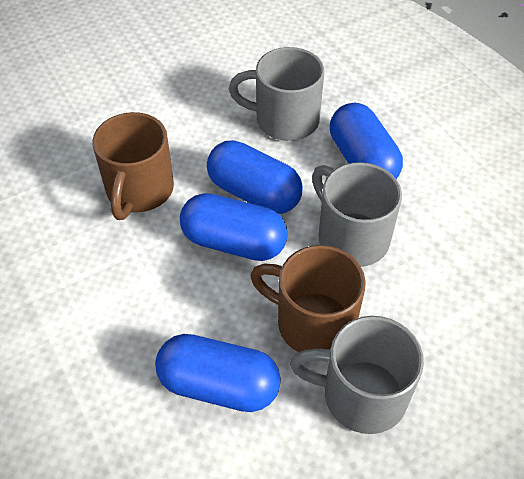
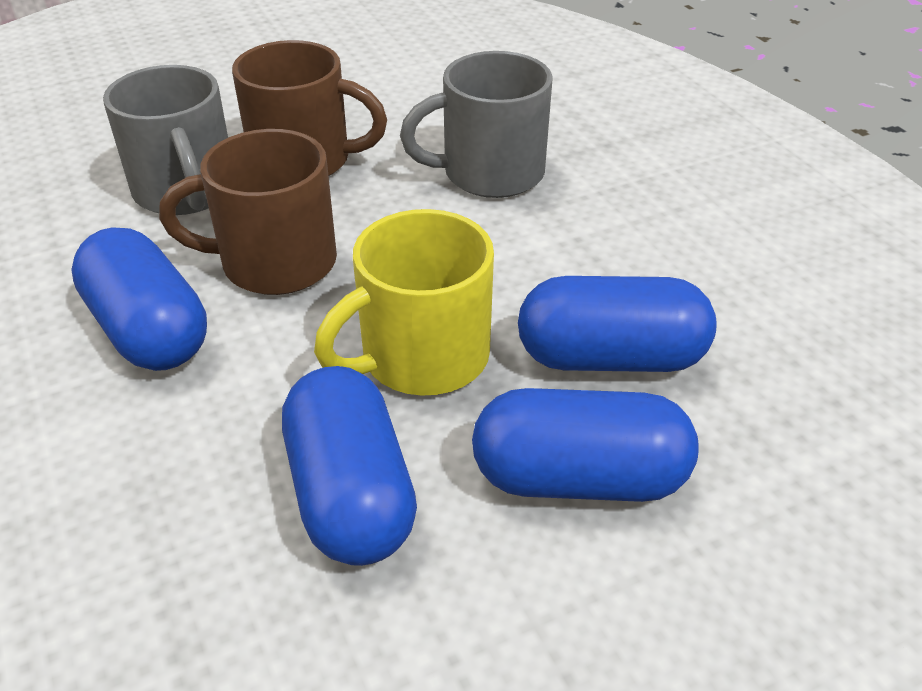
grey mug: 3 -> 2
yellow mug: 0 -> 1

